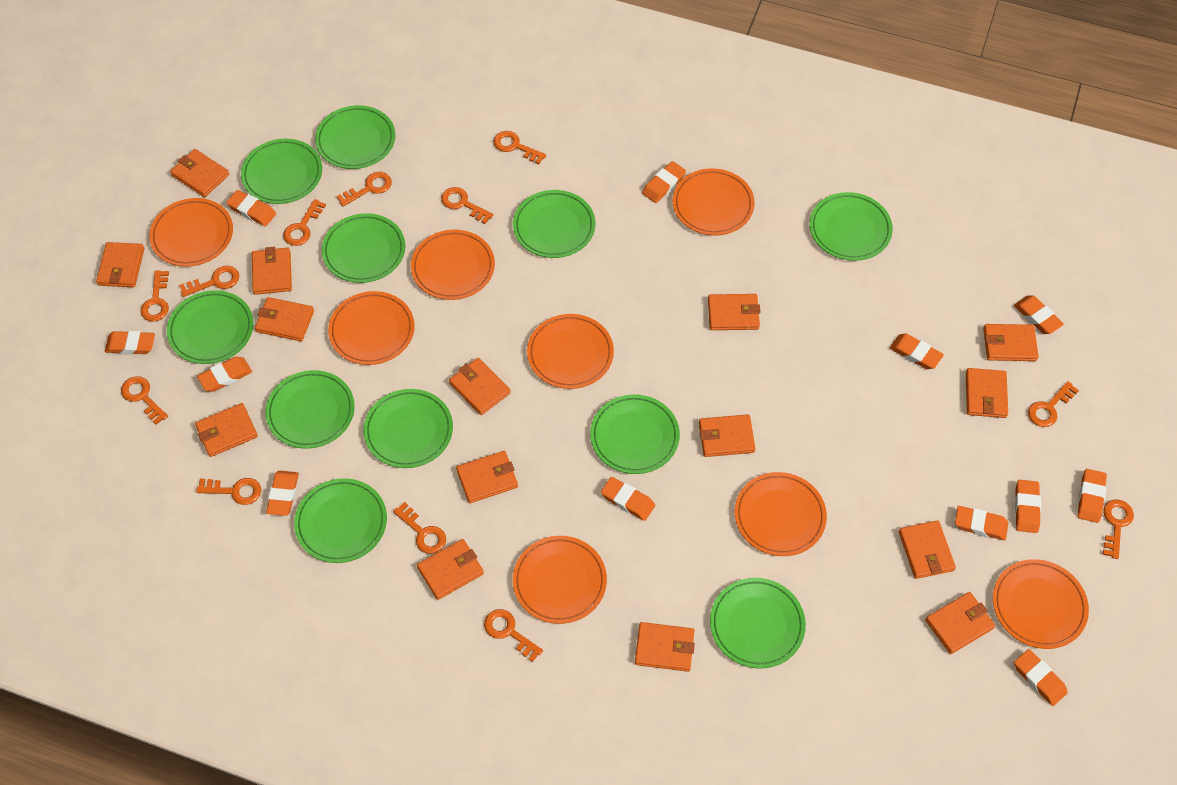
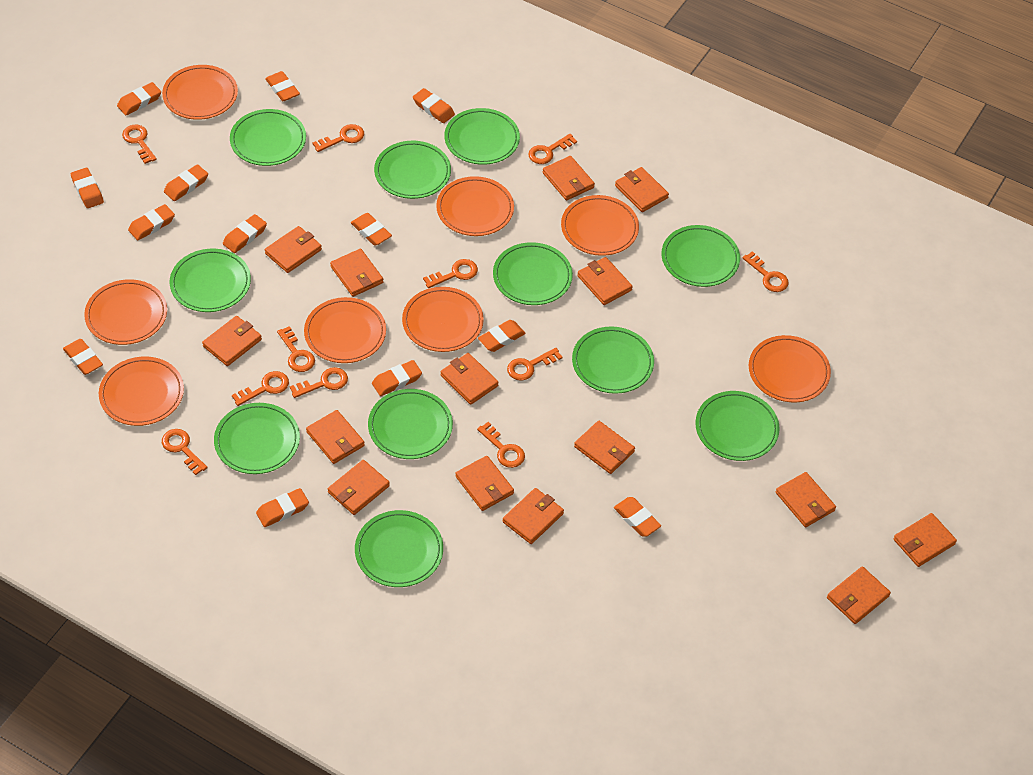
orange eraser: 12 -> 13
orange key: 12 -> 11

